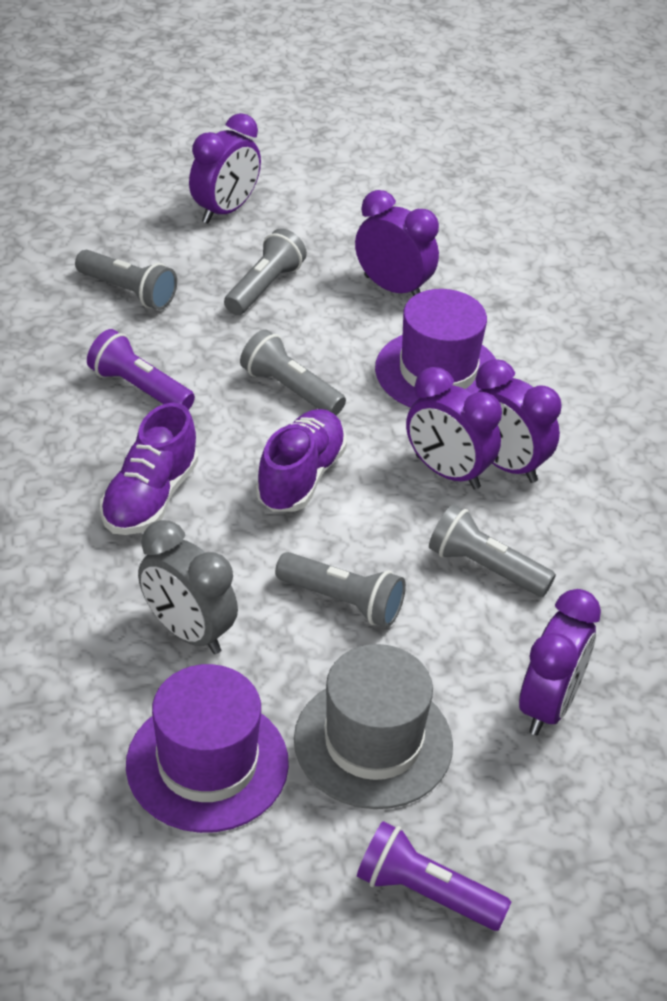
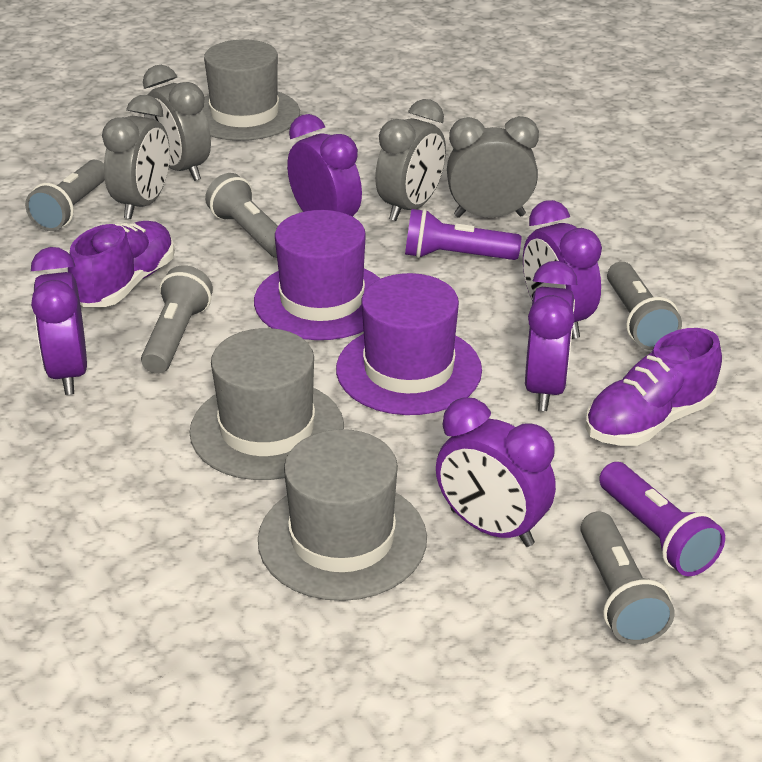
grey clock: 1 -> 4
grey hat: 1 -> 3

